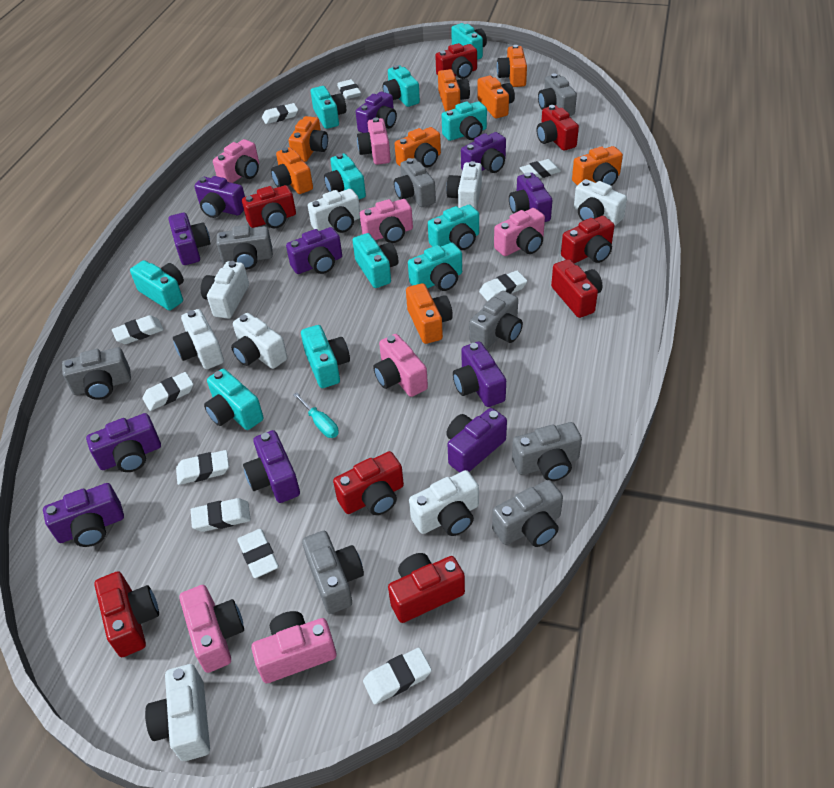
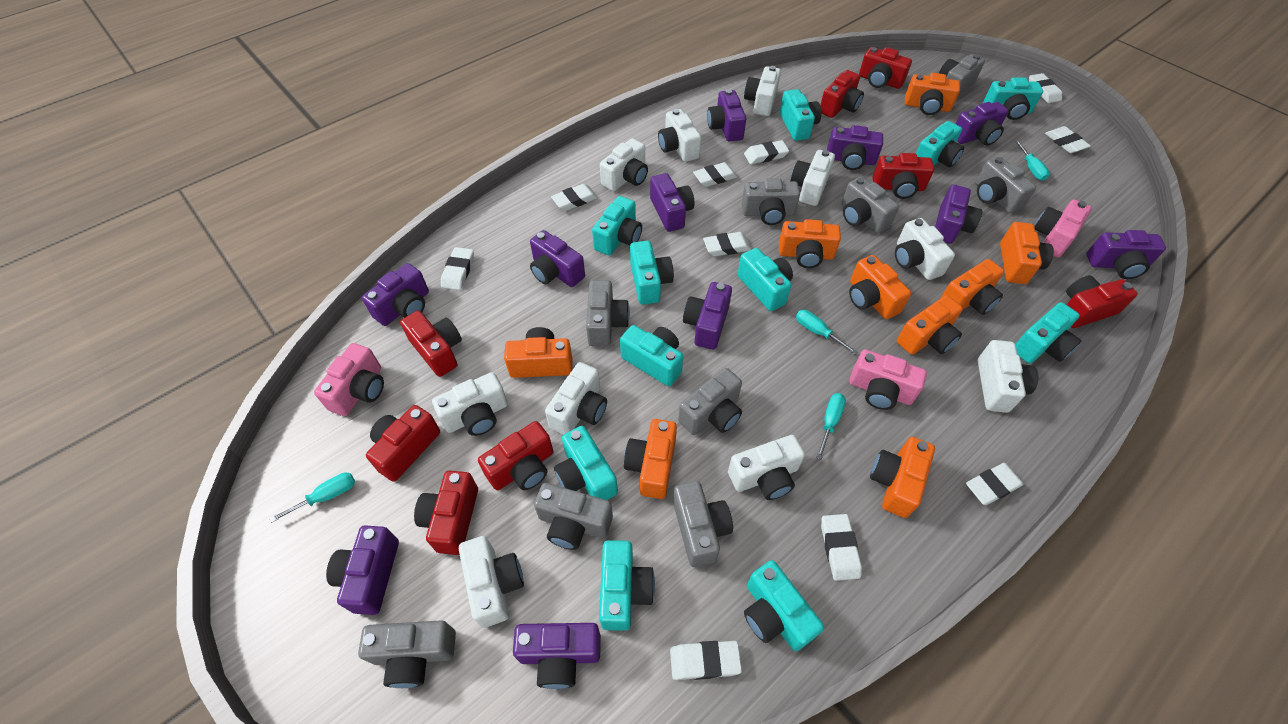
grey camera: 8 -> 9
orange camera: 8 -> 9
pink camera: 7 -> 3
turquoise screwdriver: 1 -> 4
white camera: 8 -> 10

